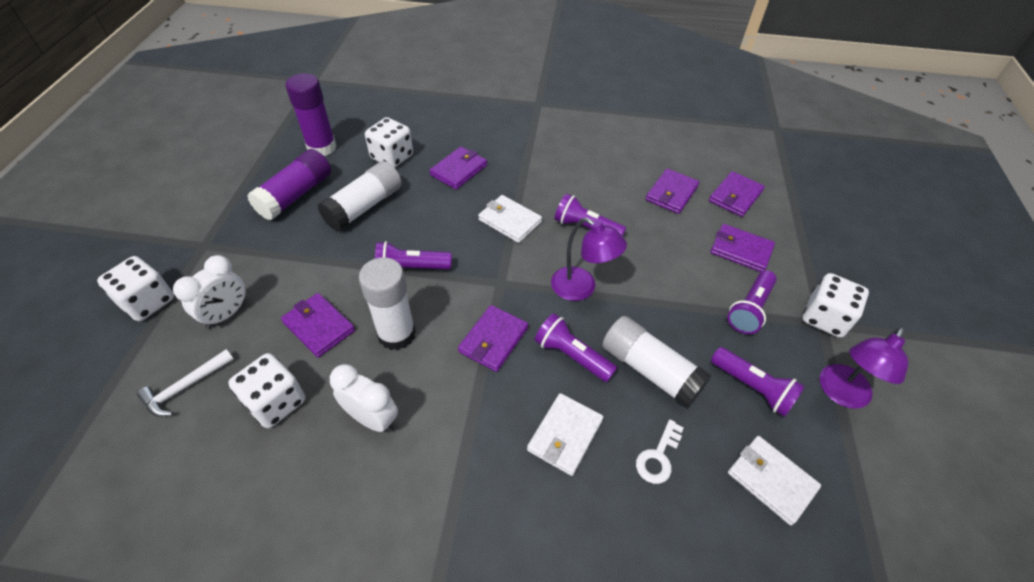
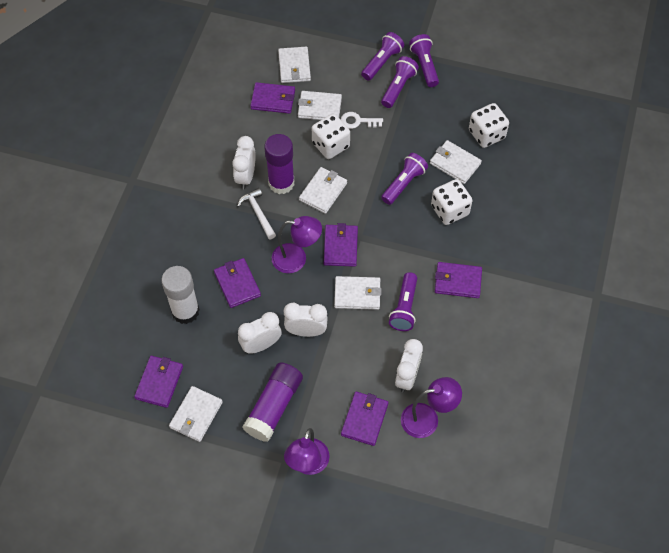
purple lamp: 2 -> 3
white clock: 2 -> 4
white dice: 4 -> 3
white glue stick: 3 -> 1
white wallet: 3 -> 6

